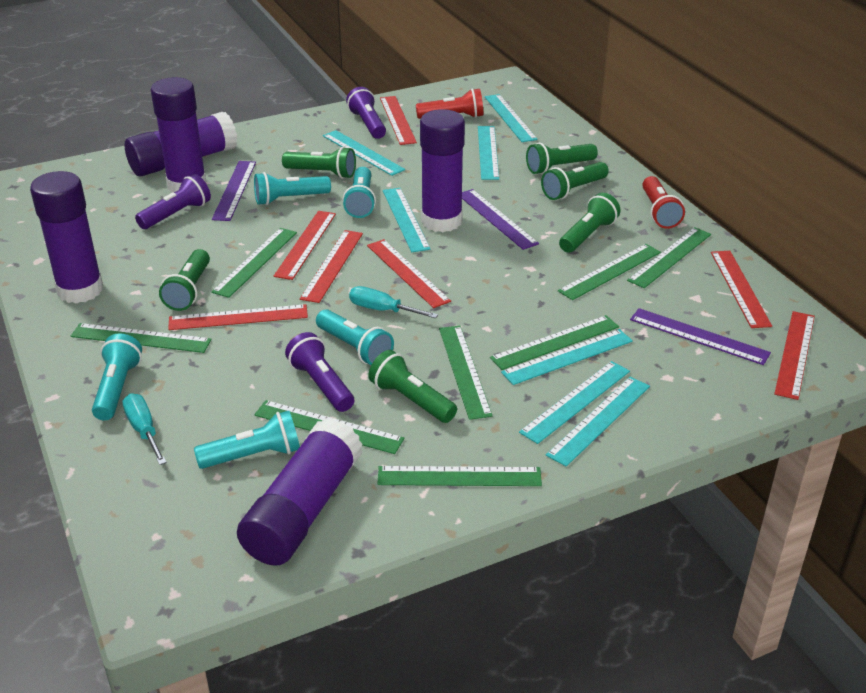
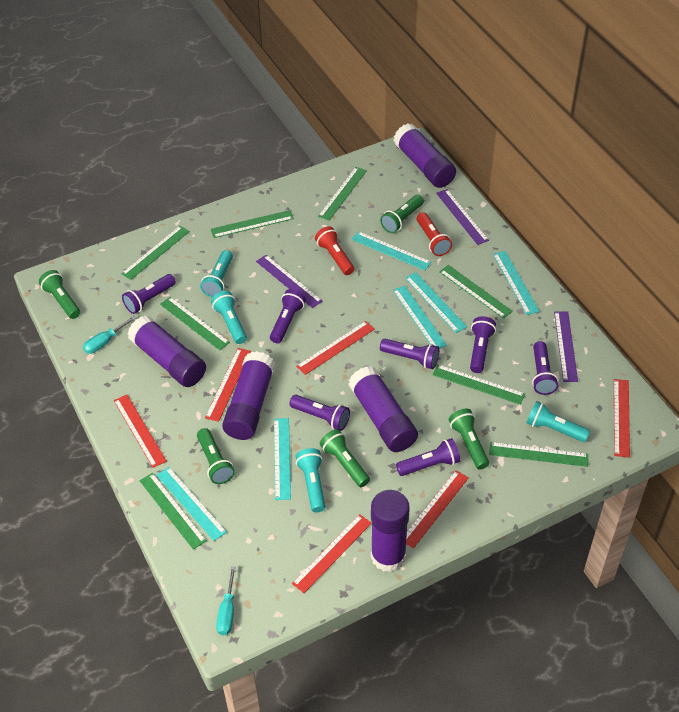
green flashlight: 6 -> 5
purple flashlight: 3 -> 7
red ruler: 7 -> 6
turquoise flashlight: 5 -> 4
turquoise ruler: 7 -> 6

